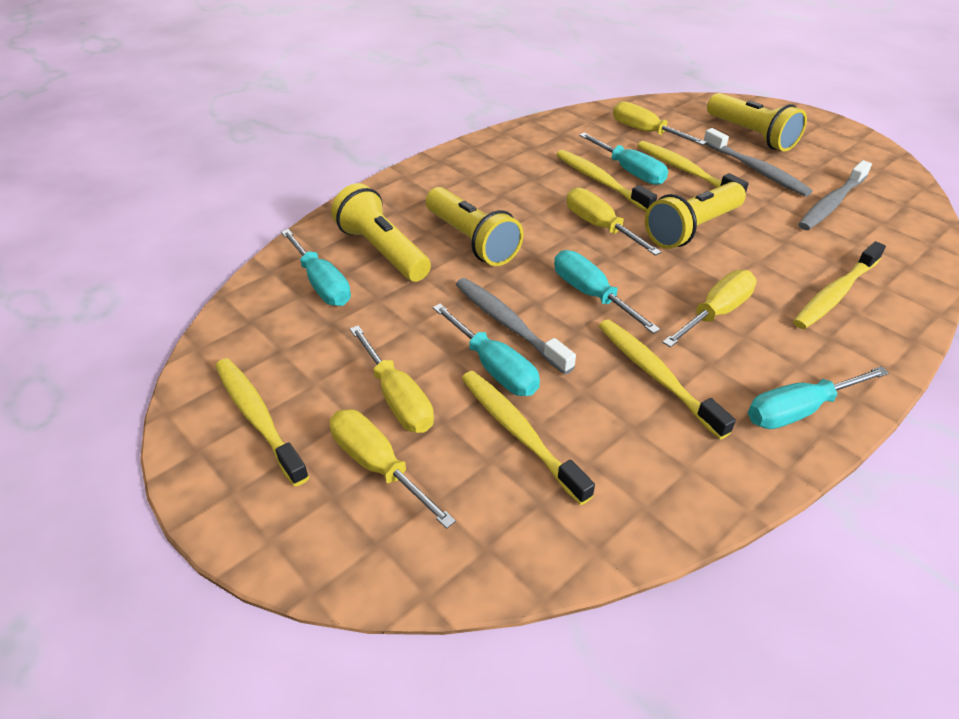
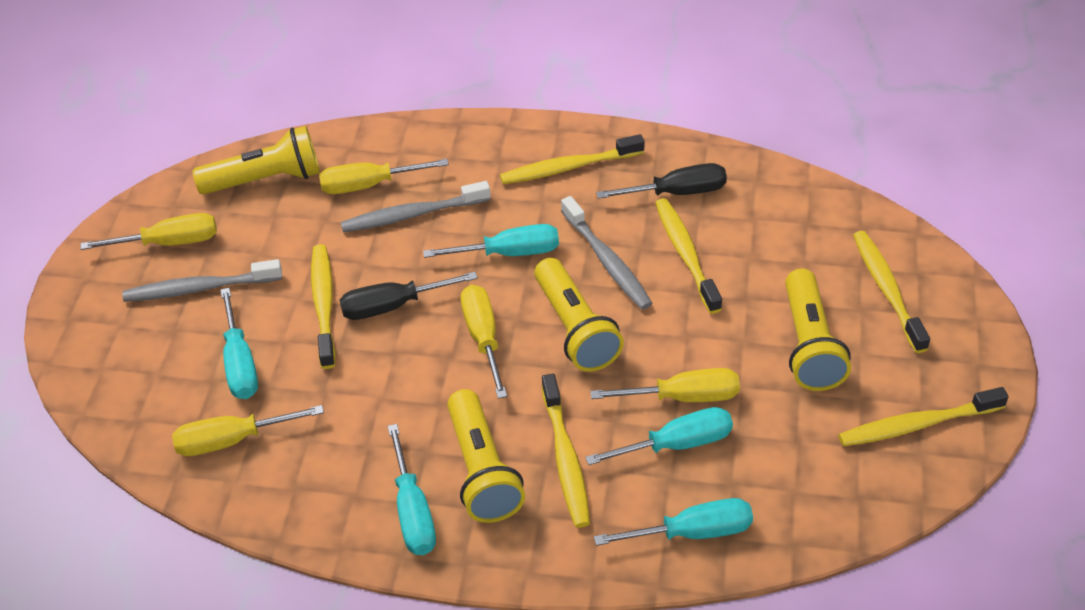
black screwdriver: 0 -> 2

